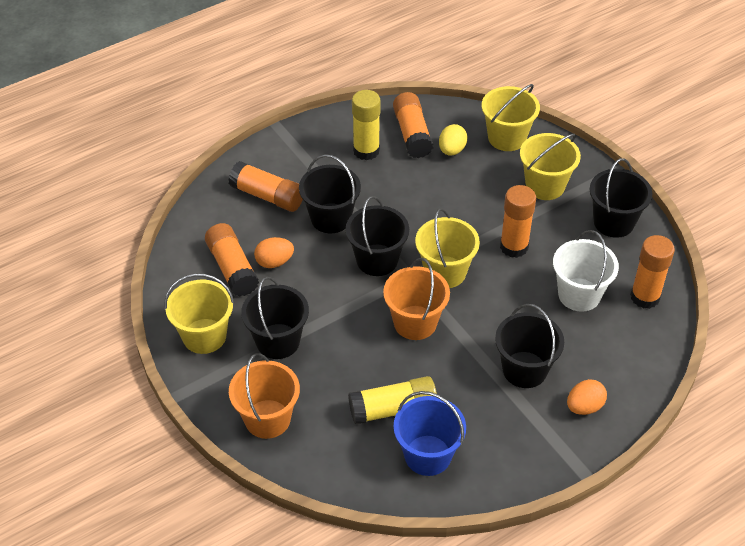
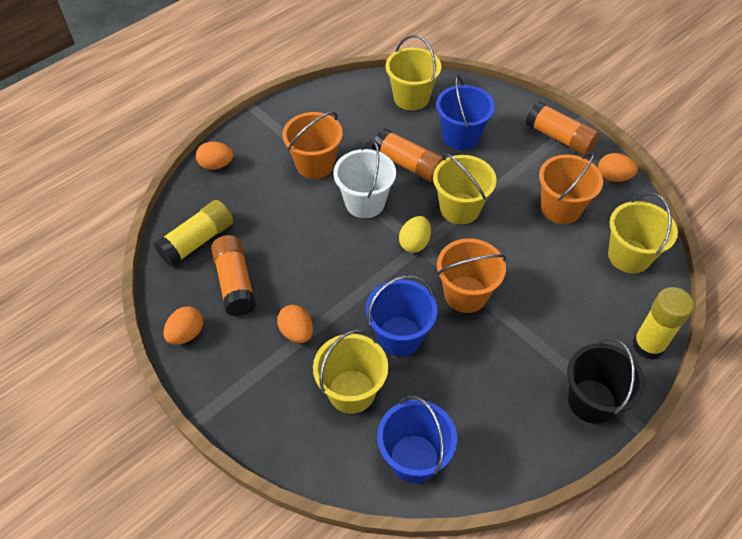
black bucket: 5 -> 1
blue bucket: 1 -> 3
orange bucket: 2 -> 3
orange egg: 2 -> 4
orange glue stick: 5 -> 3

